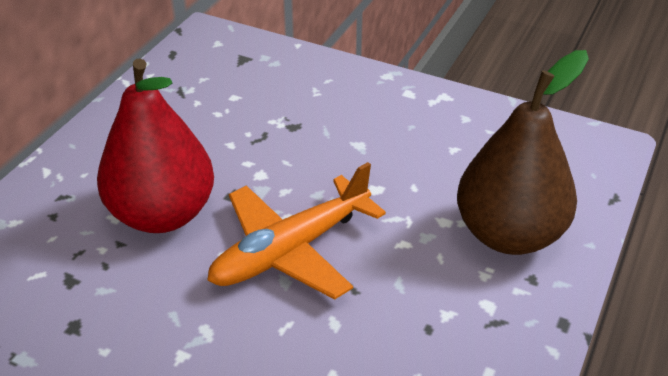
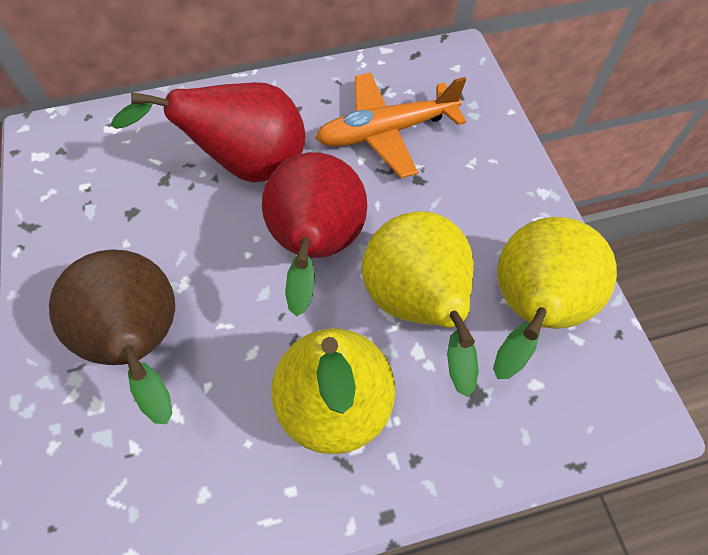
red pear: 1 -> 2
yellow pear: 0 -> 3

